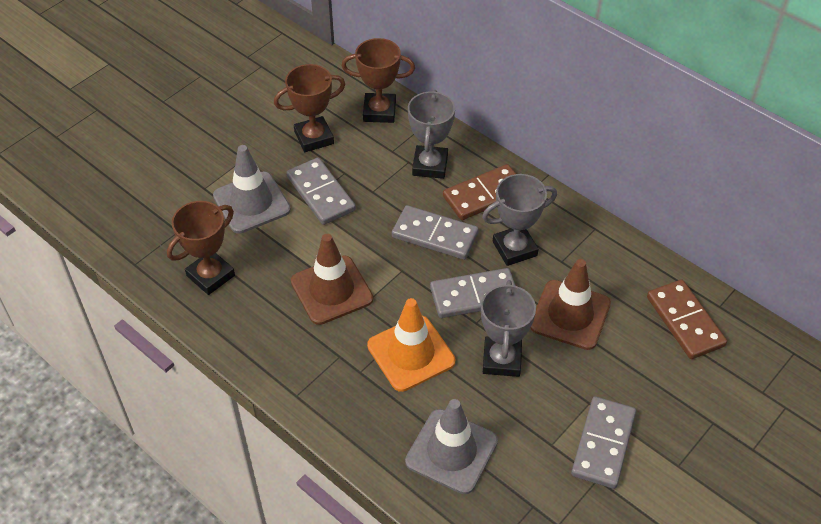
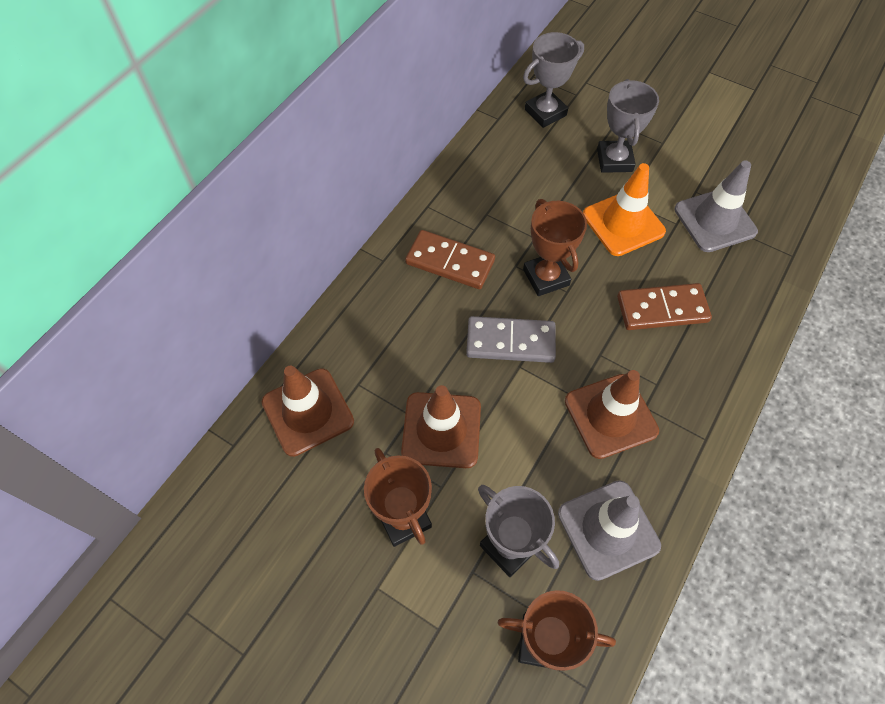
brown traffic cone: 2 -> 3
grey domino: 4 -> 1

